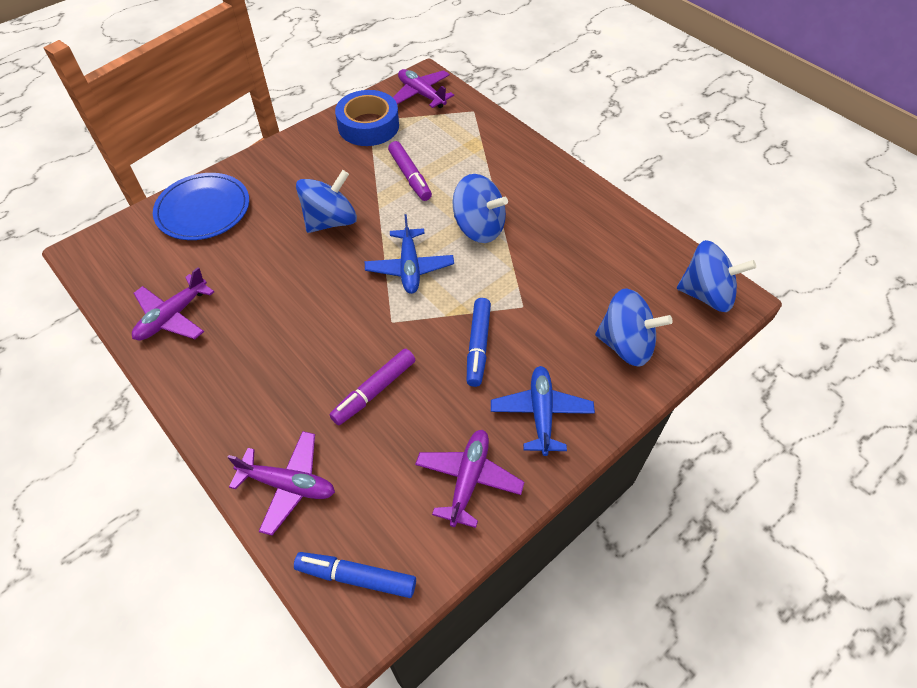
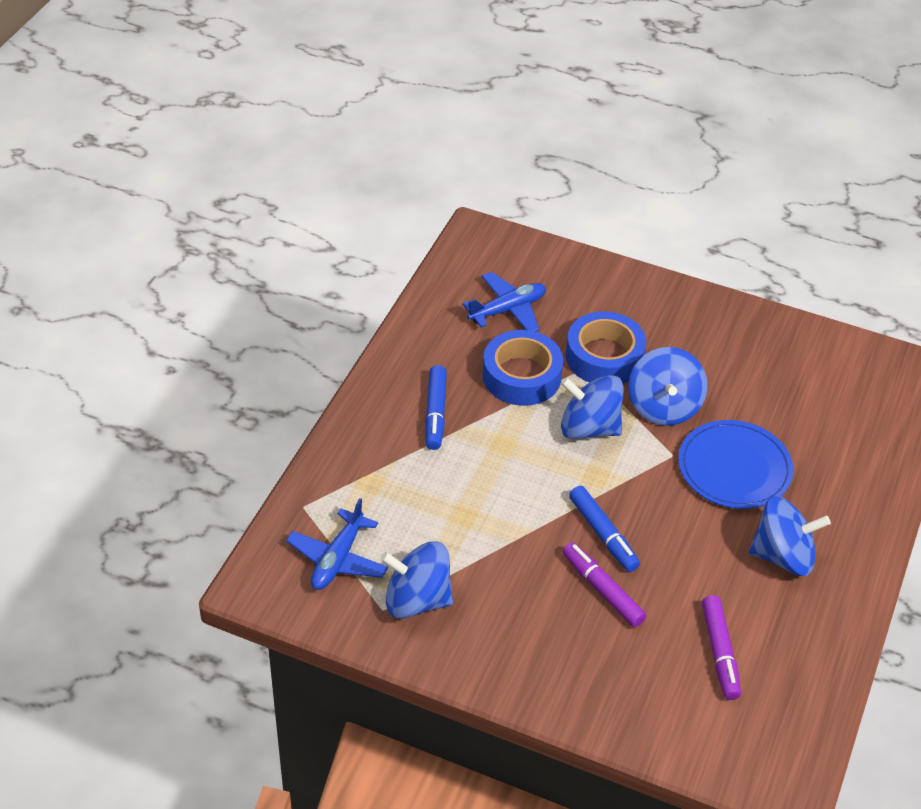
blue tape: 1 -> 2
purple plane: 4 -> 0

